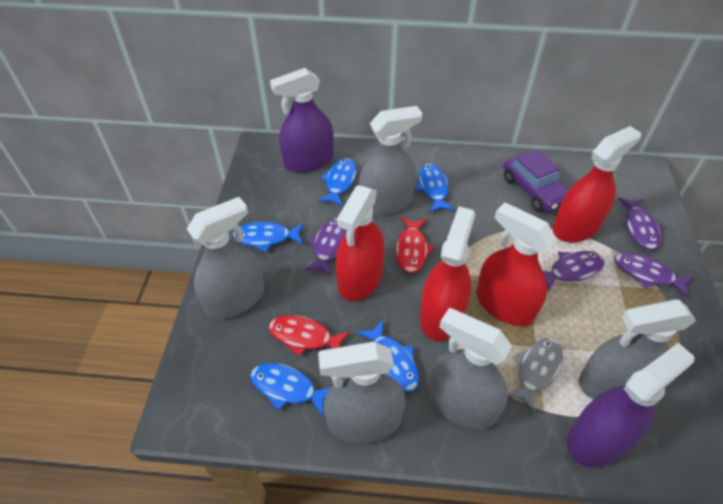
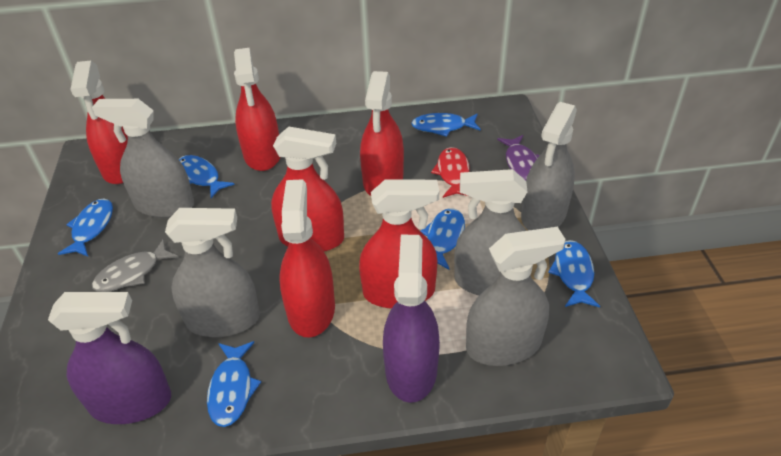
blue fish: 5 -> 6
purple car: 1 -> 0
purple fish: 4 -> 1
red fish: 2 -> 1
red spray bottle: 4 -> 6

